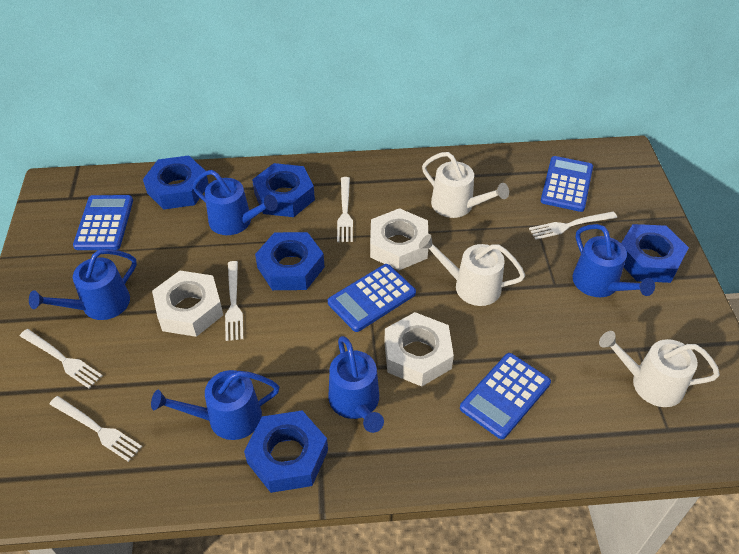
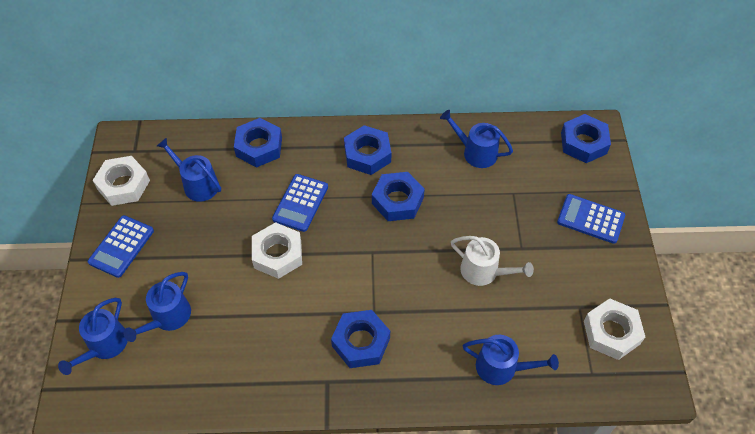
blue calculator: 4 -> 3
white fork: 5 -> 0
white watering can: 3 -> 1

